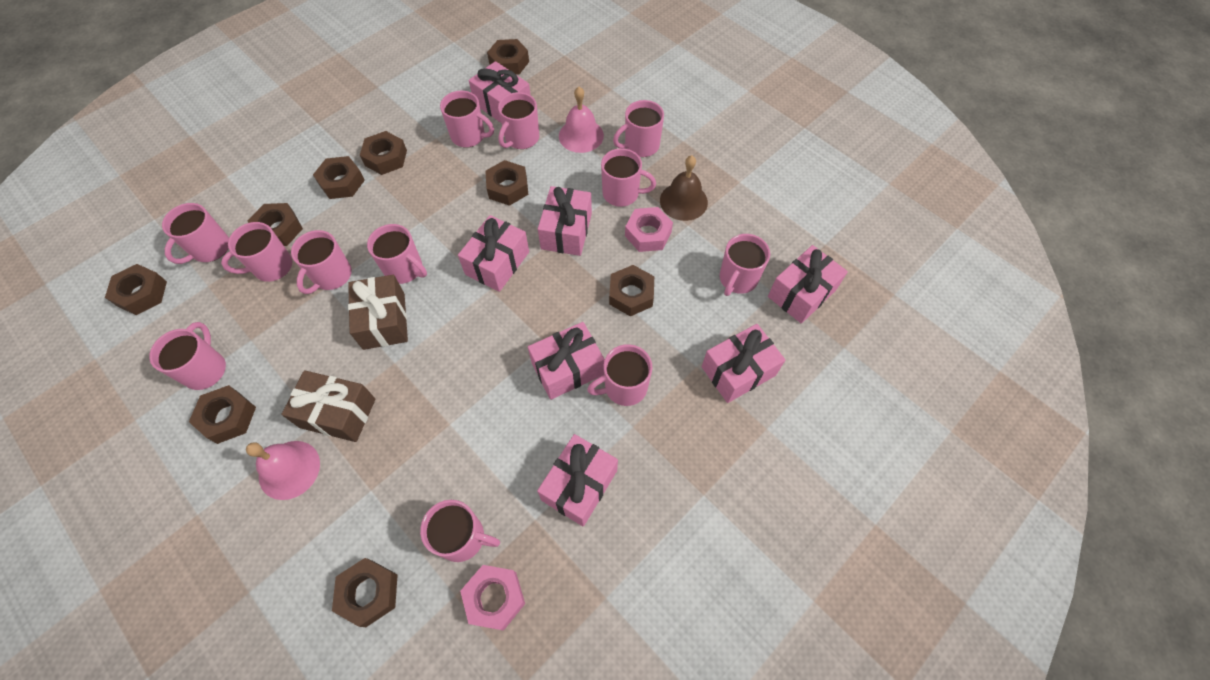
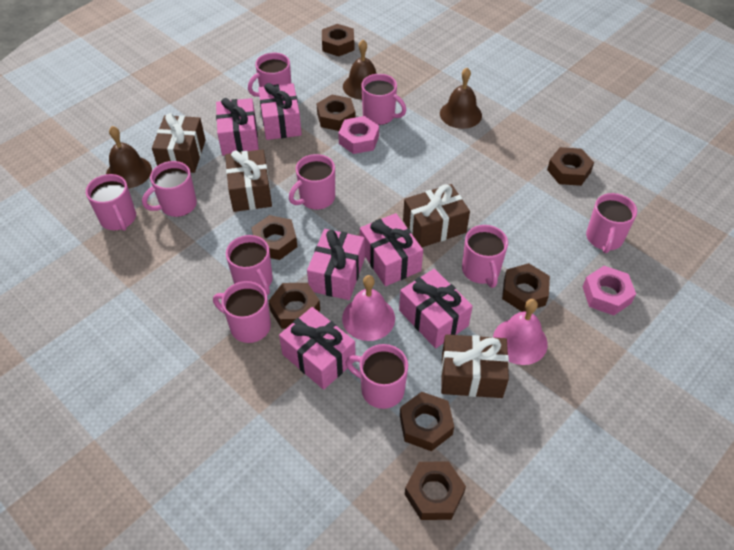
brown bell: 1 -> 3
brown gift: 2 -> 4
brown nut: 9 -> 8
pink gift: 7 -> 6
pink mug: 12 -> 10

